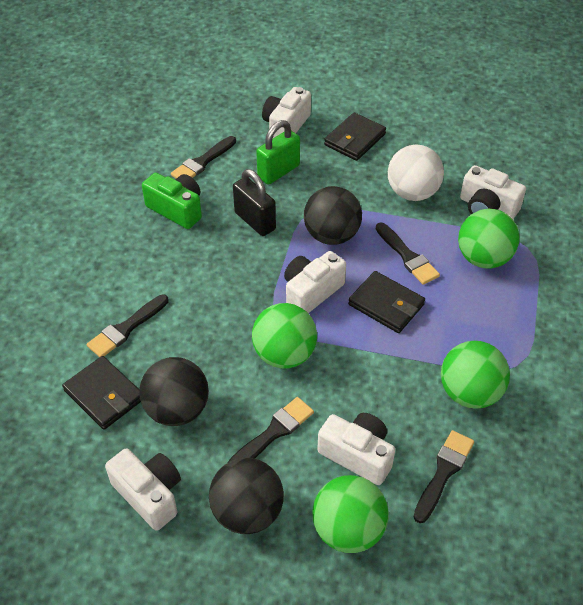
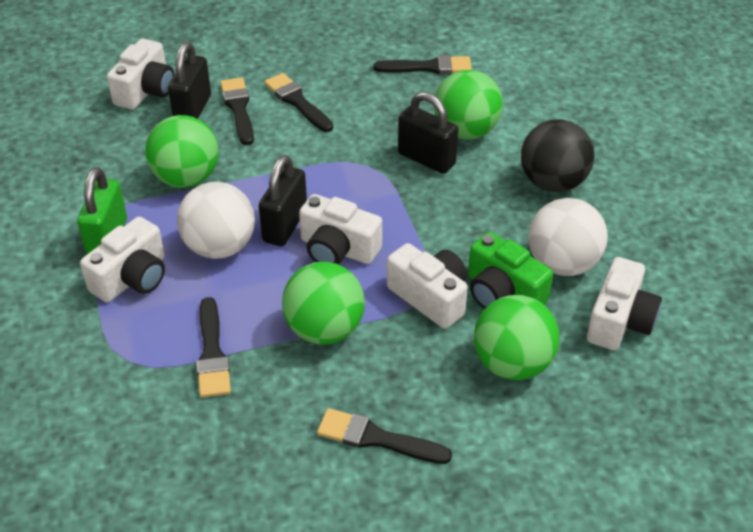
black ball: 3 -> 1
black padlock: 1 -> 3
black wallet: 3 -> 0
white ball: 1 -> 2

